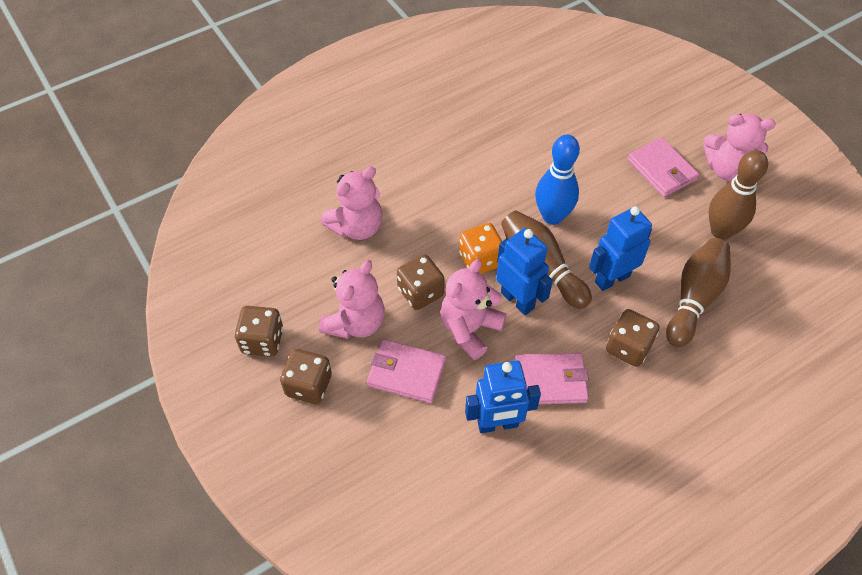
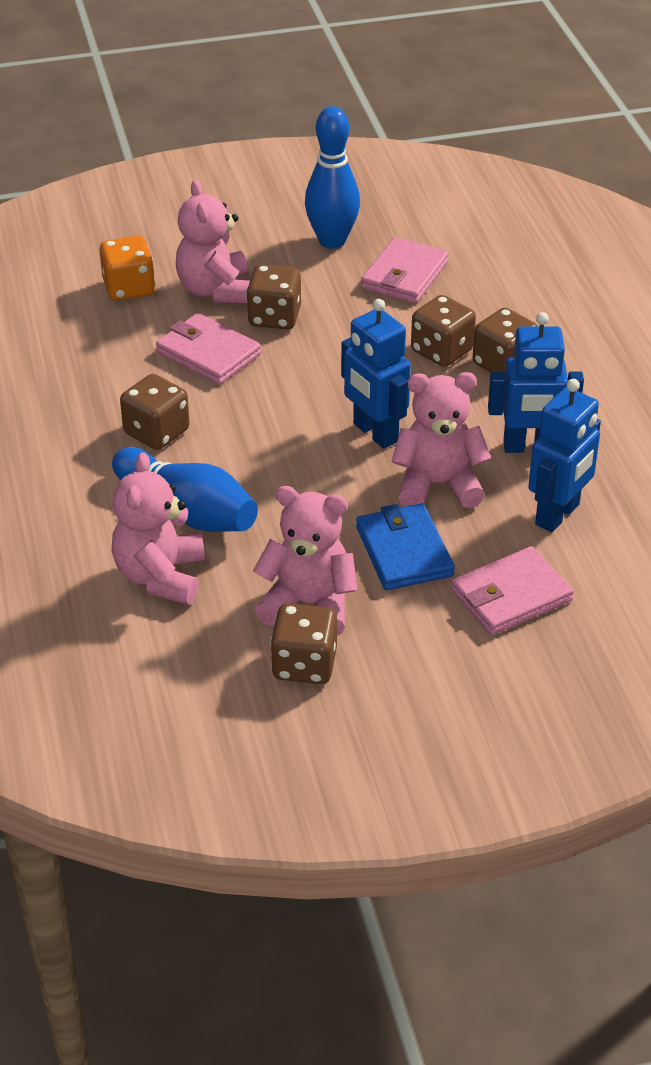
blue bowling pin: 1 -> 2
blue wallet: 0 -> 1
brown bowling pin: 3 -> 0
brown dice: 4 -> 5

